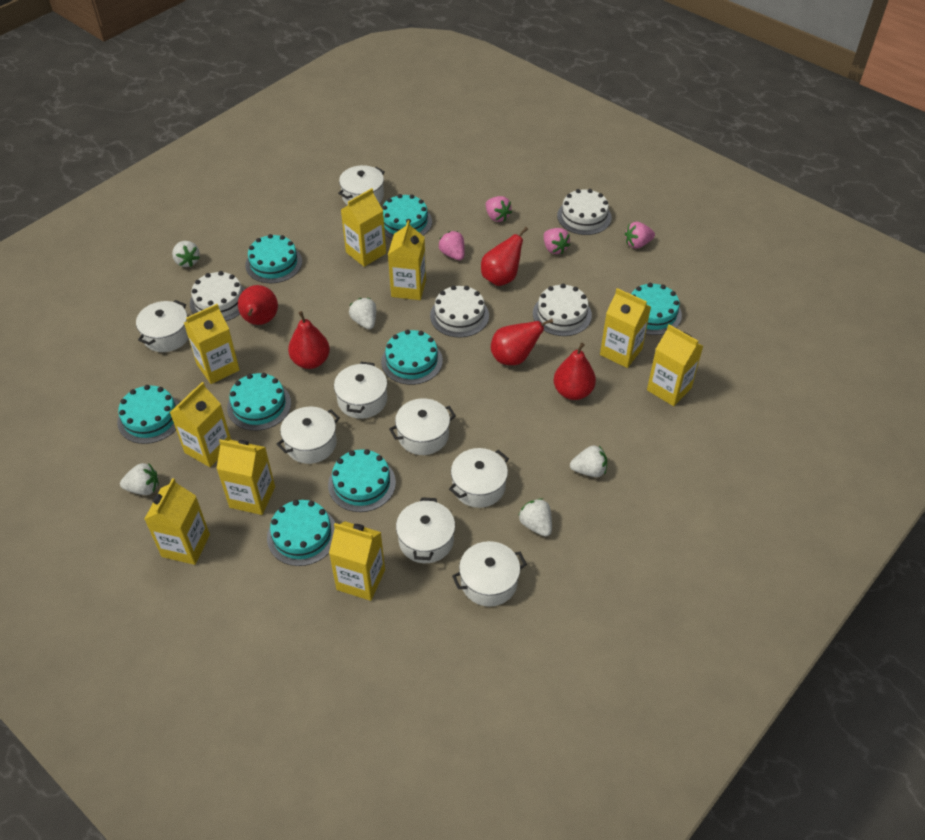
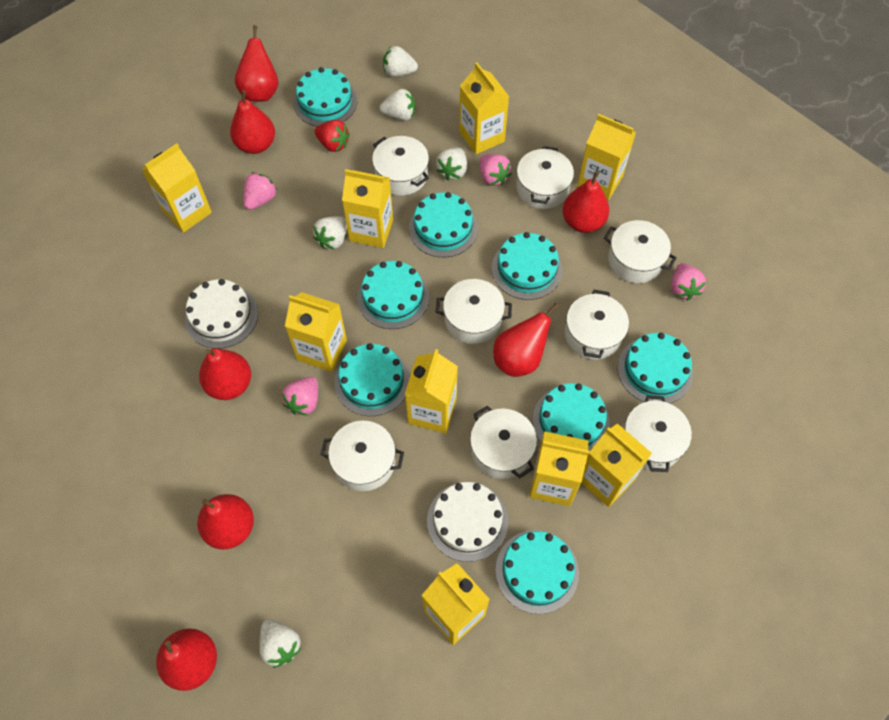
red pear: 5 -> 7
red strawberry: 0 -> 1
white cake: 4 -> 2

